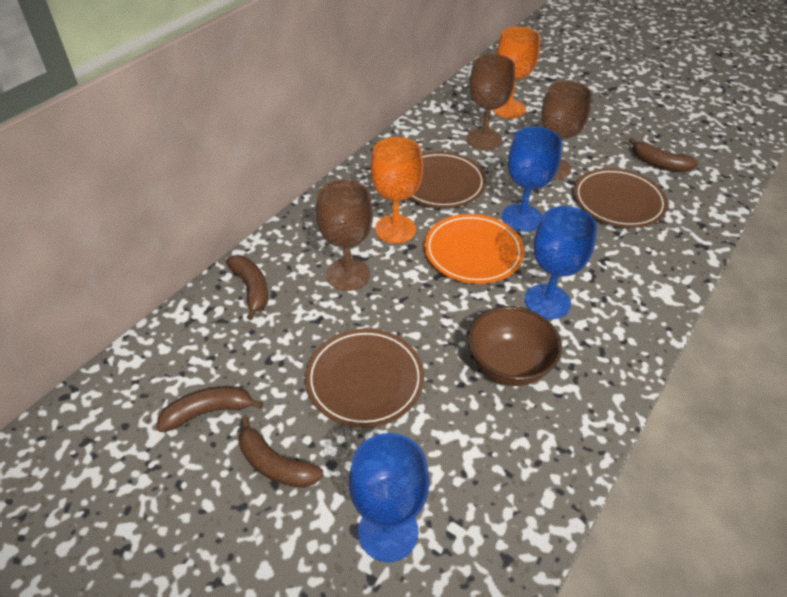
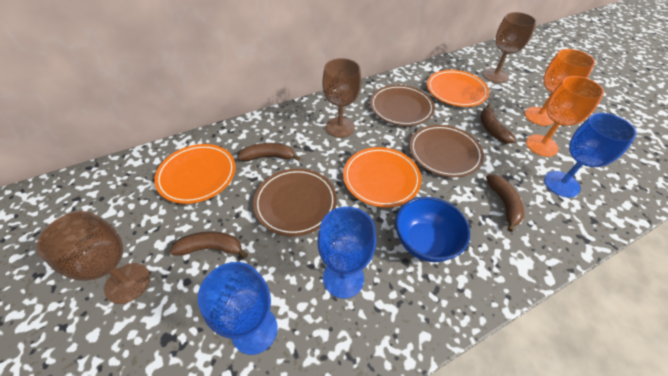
blue bowl: 0 -> 1
brown bowl: 1 -> 0
orange plate: 1 -> 3

